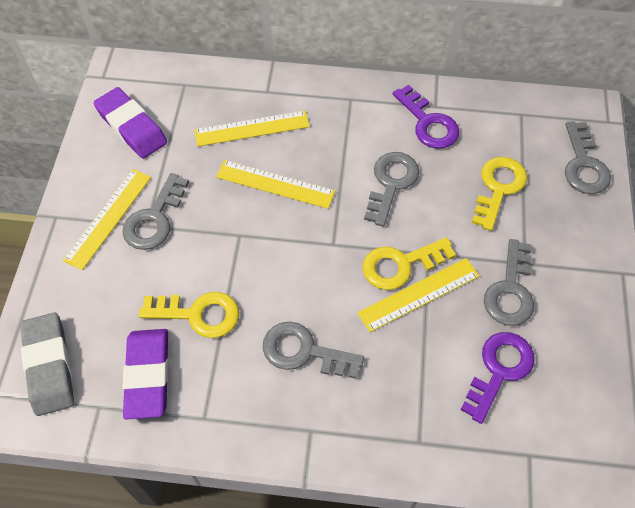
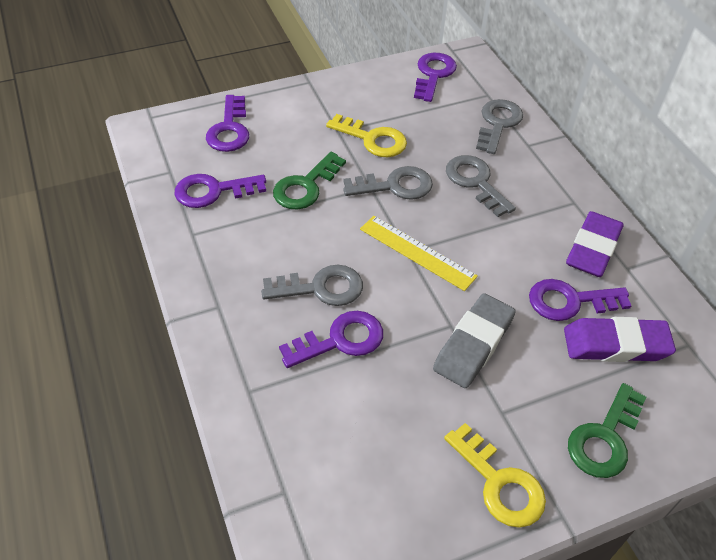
green key: 0 -> 2
grey key: 5 -> 4
purple key: 2 -> 5
yellow key: 3 -> 2
yellow ruler: 4 -> 1

